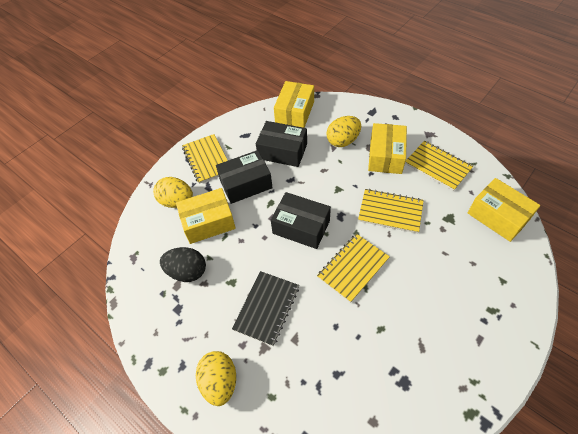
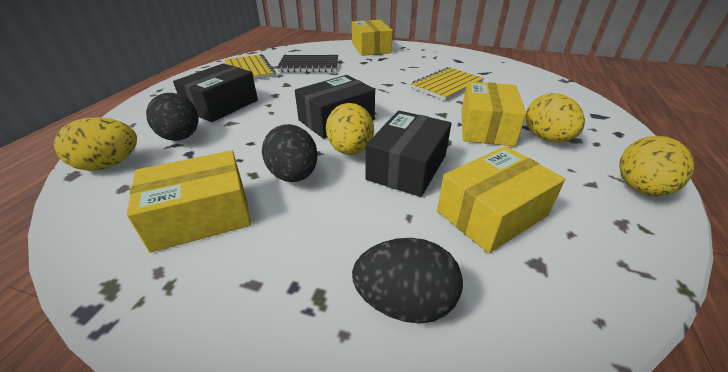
black egg: 1 -> 3
yellow egg: 3 -> 4
yellow notebook: 4 -> 2

